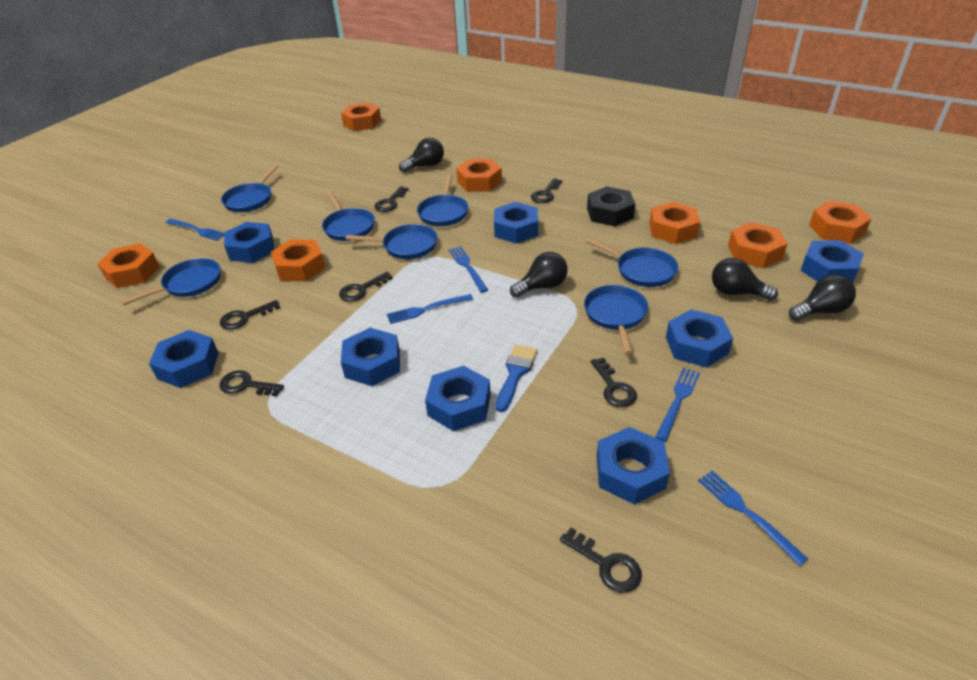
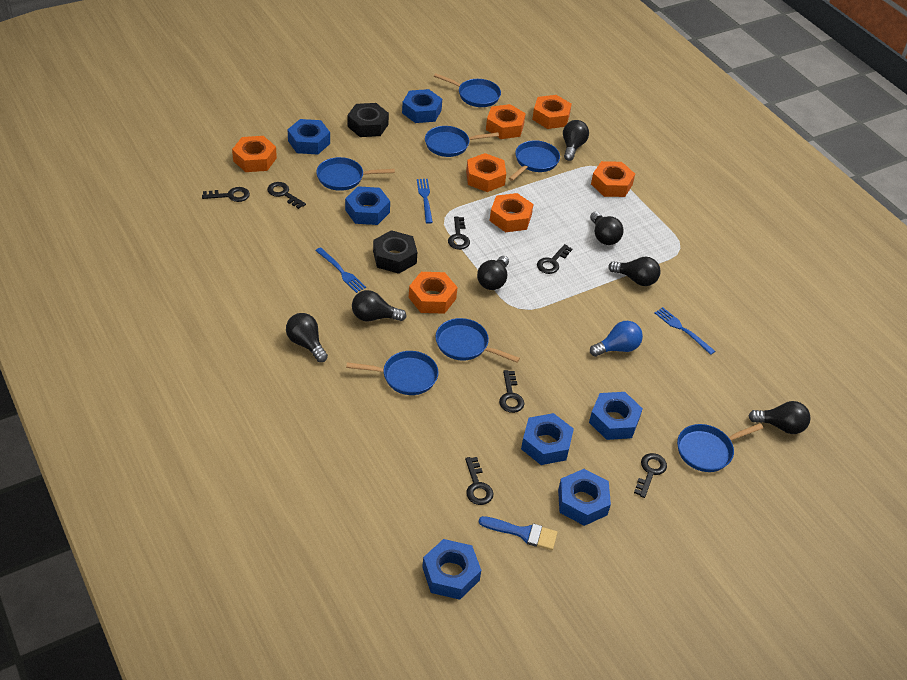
black light bulb: 4 -> 7
black nut: 1 -> 2
blue fork: 5 -> 3
blue light bulb: 0 -> 1
blue nut: 8 -> 7

